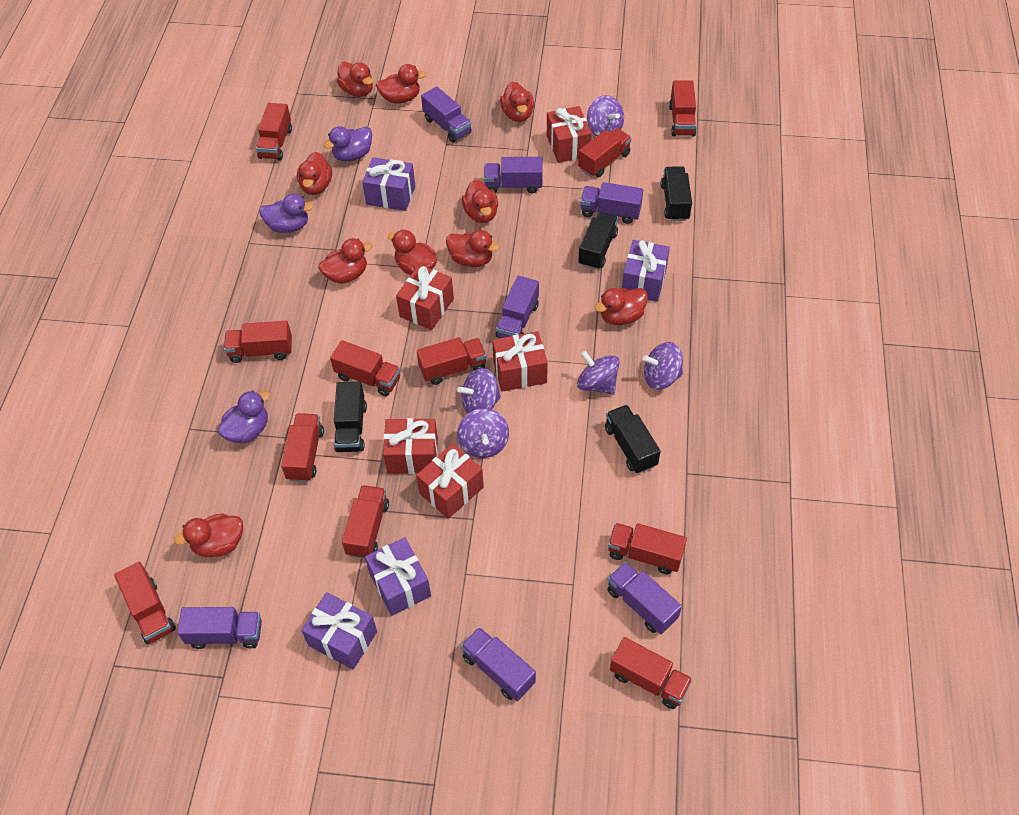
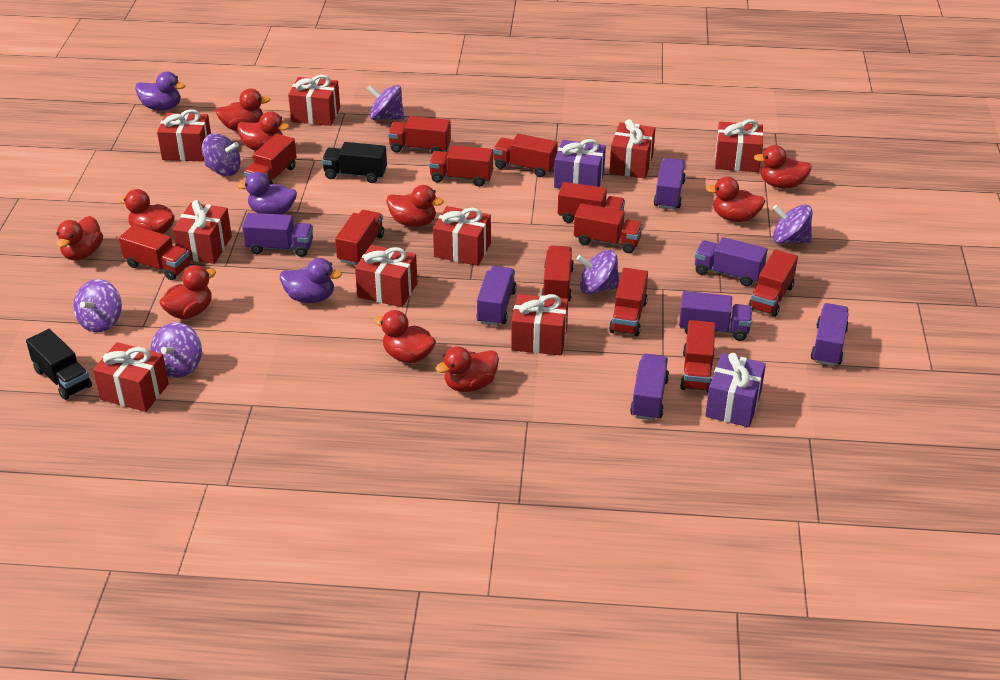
black truck: 4 -> 2
purple gift: 4 -> 2
purple spinning top: 5 -> 6
red gift: 5 -> 9
red truck: 11 -> 12

